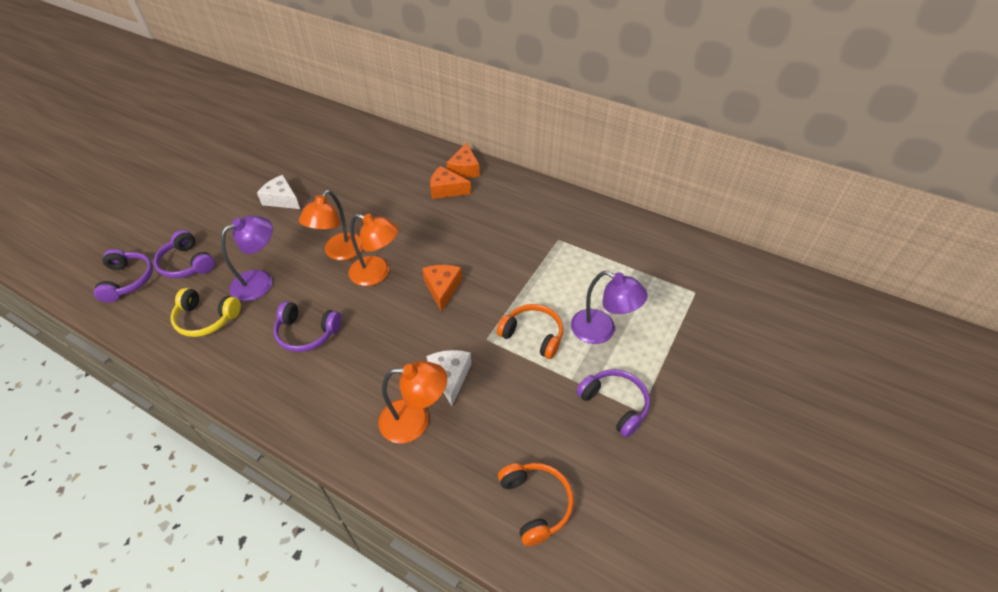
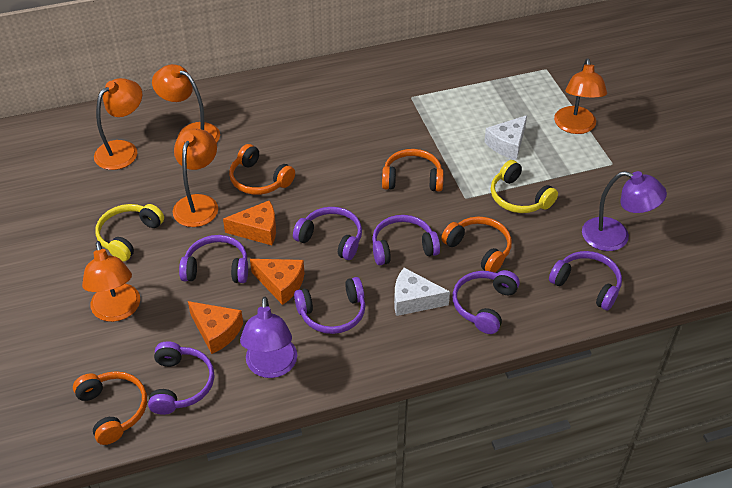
orange headphones: 2 -> 4
orange lamp: 3 -> 5
purple headphones: 4 -> 7
yellow headphones: 1 -> 2

